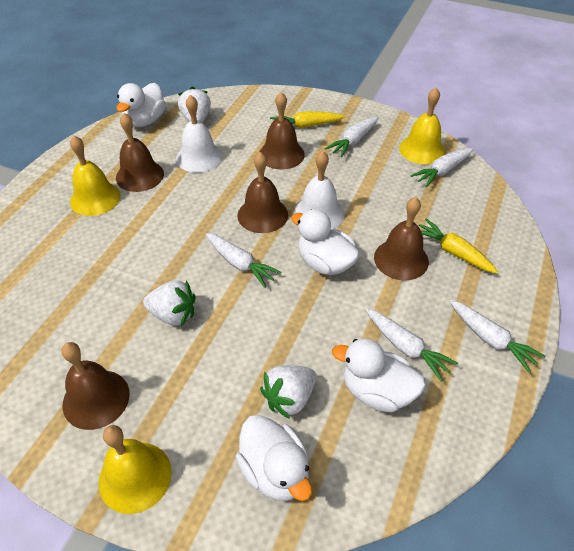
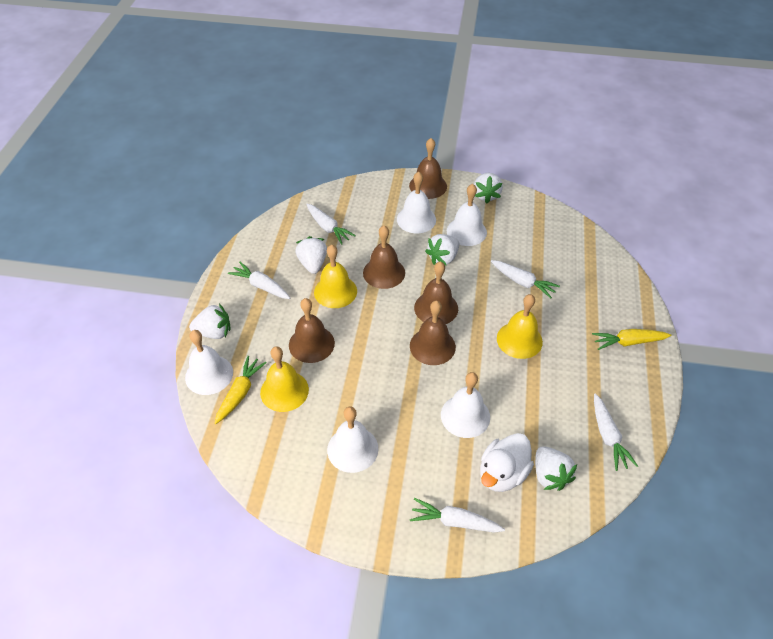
white bell: 2 -> 5
white duck: 4 -> 1
white strawberry: 3 -> 5

